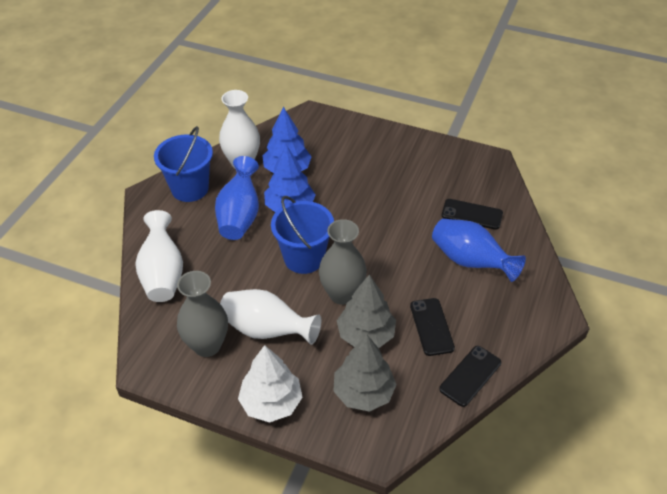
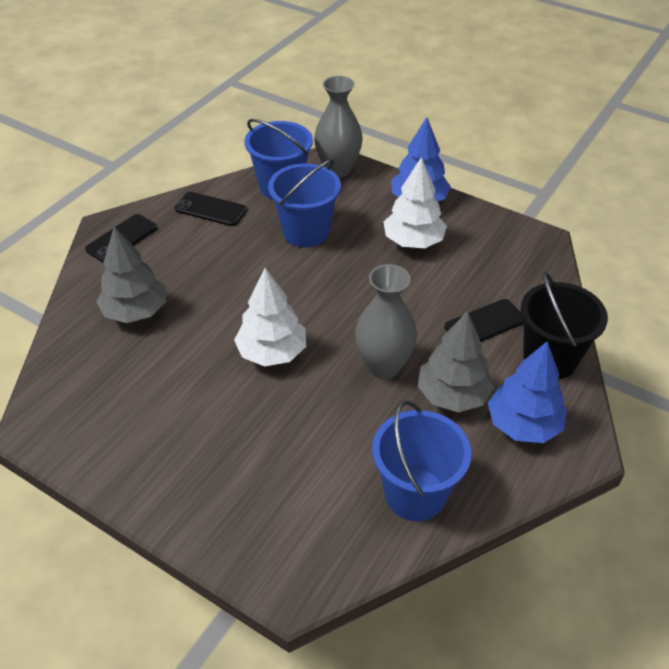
black bucket: 0 -> 1
blue bucket: 2 -> 3
blue vase: 2 -> 0
white tree: 1 -> 2
white vase: 3 -> 0

